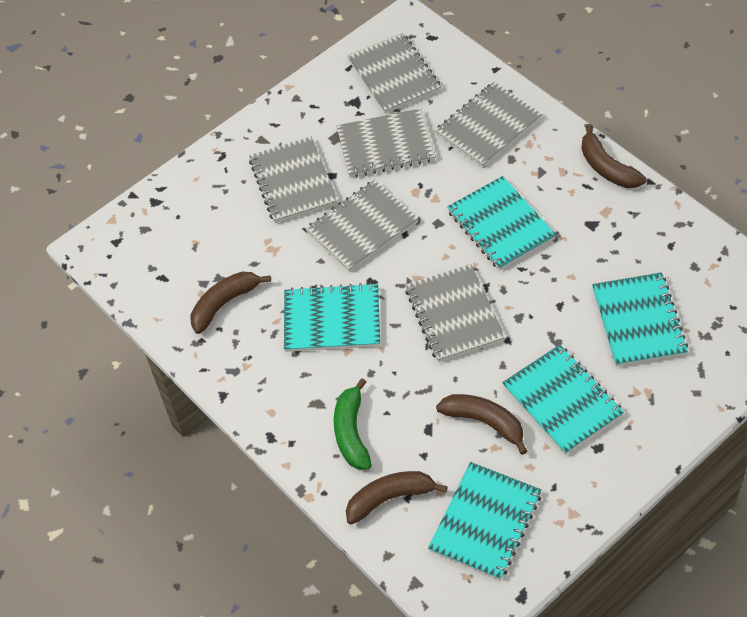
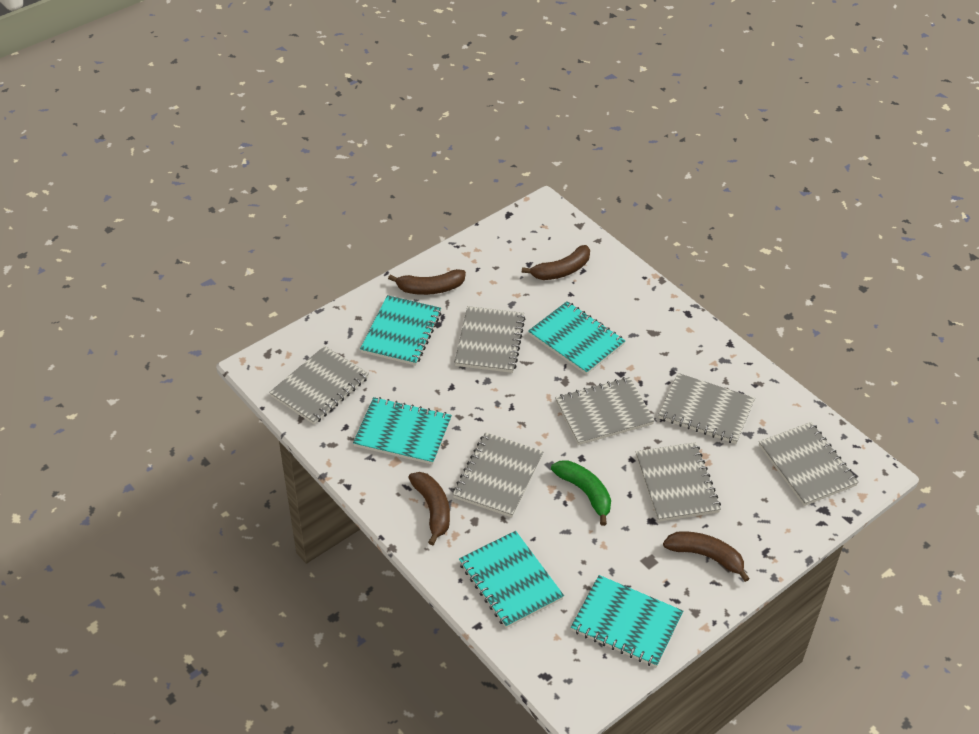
grey notebook: 6 -> 7

